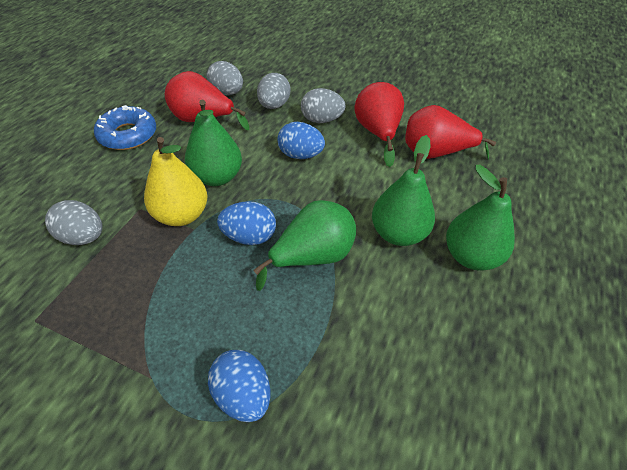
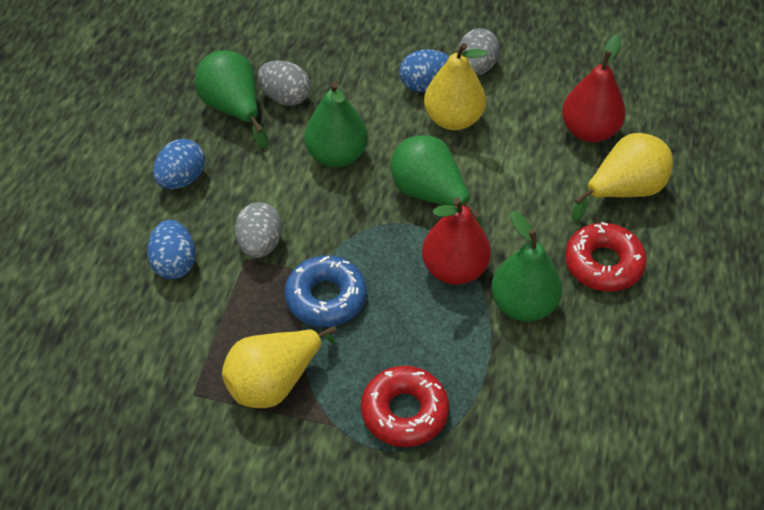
grey egg: 4 -> 3
red donut: 0 -> 2
red pear: 3 -> 2
yellow pear: 1 -> 3

